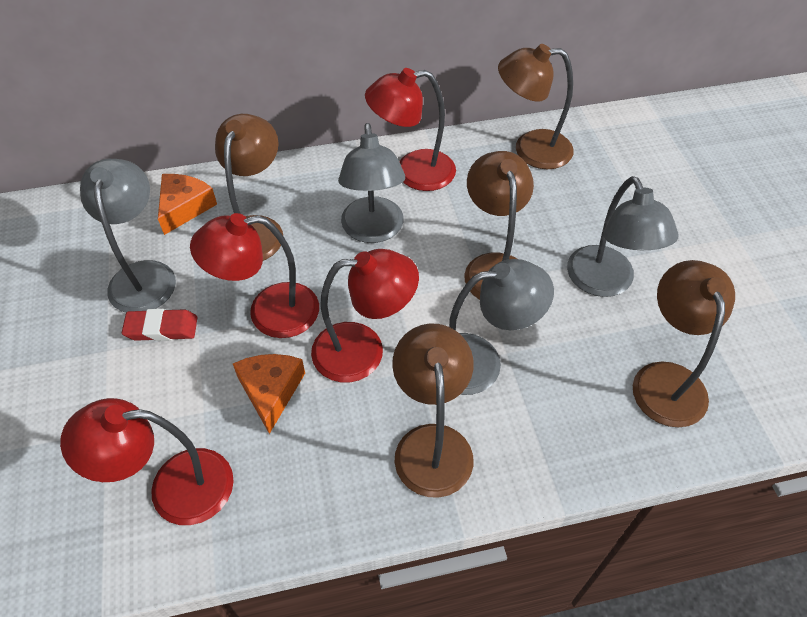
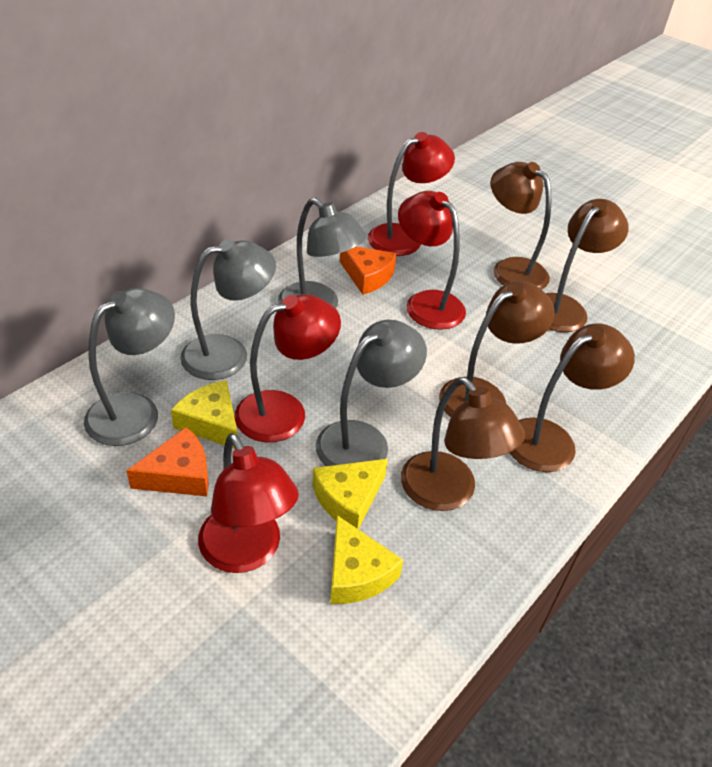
red eraser: 1 -> 0
yellow cheese: 0 -> 3

